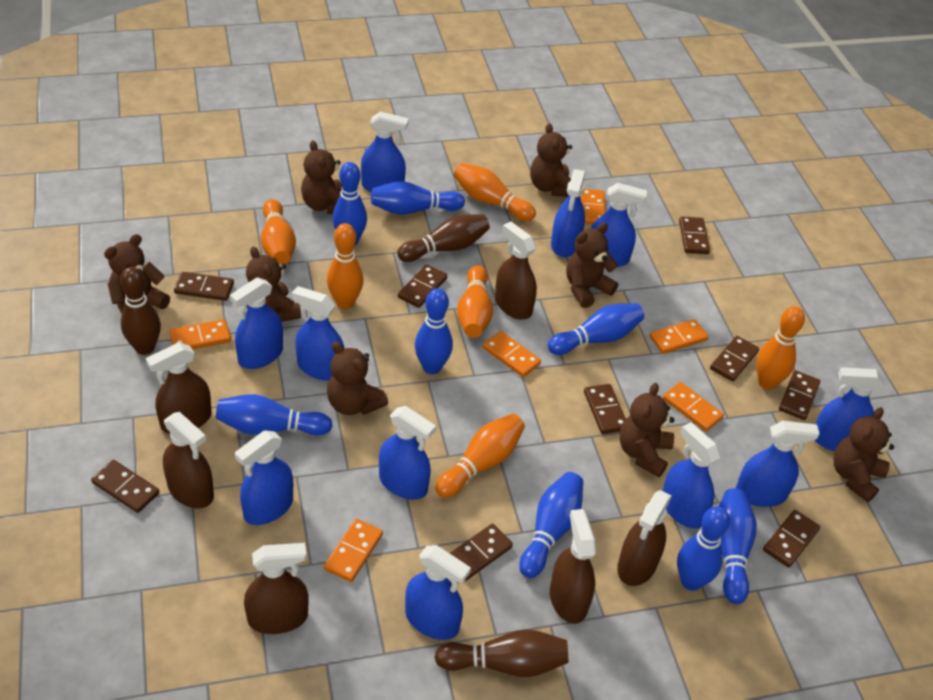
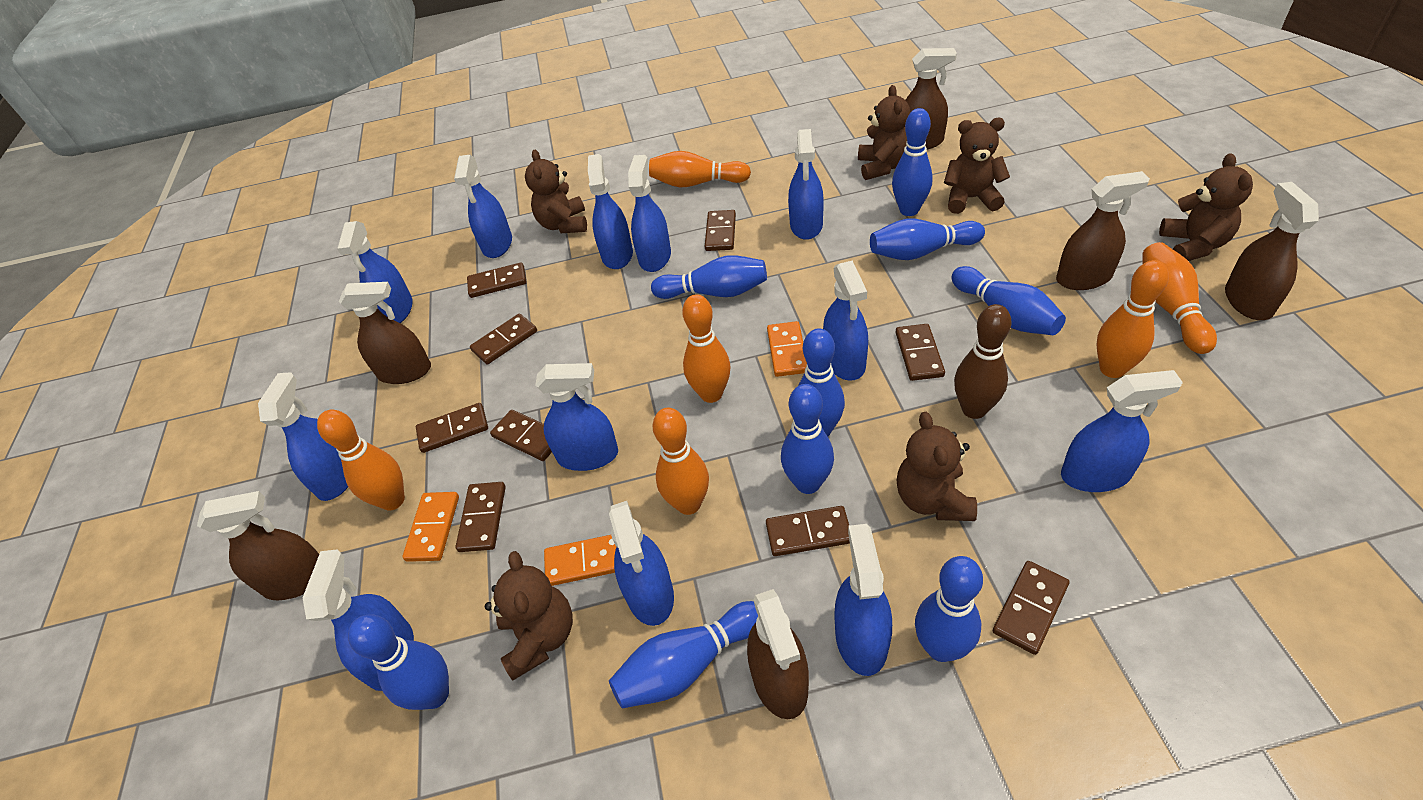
blue bowling pin: 8 -> 9
blue spray bottle: 11 -> 12
brown bowling pin: 3 -> 1
brown teddy bear: 8 -> 6
orange domino: 6 -> 3

